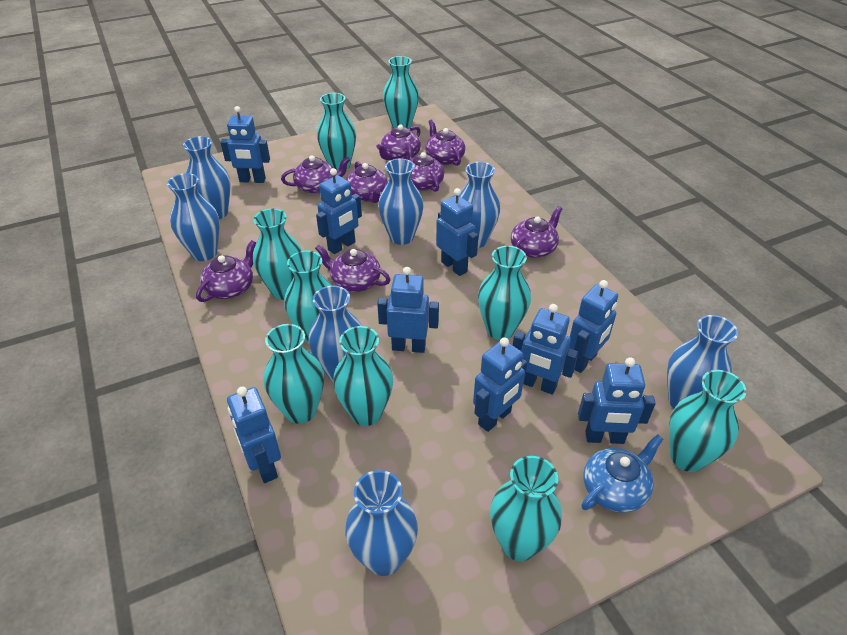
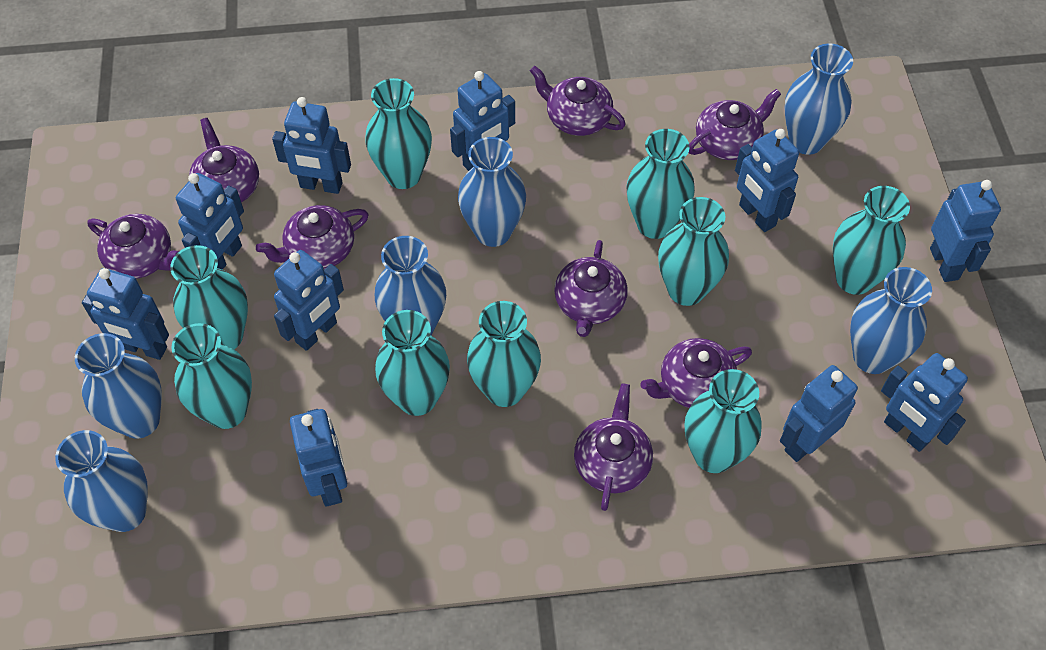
blue robot: 9 -> 10
blue teapot: 1 -> 0
blue vase: 7 -> 6

